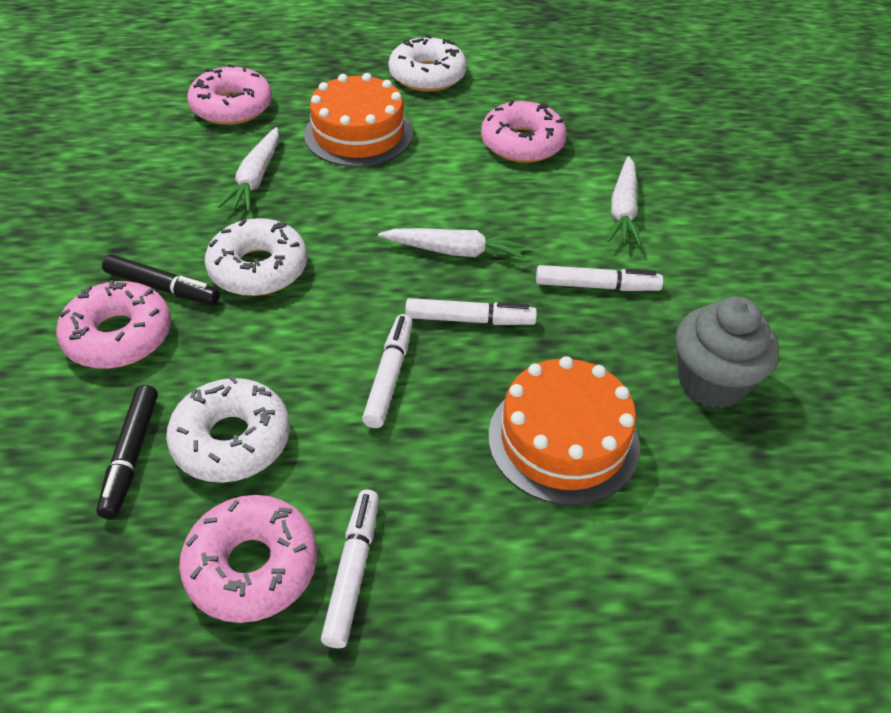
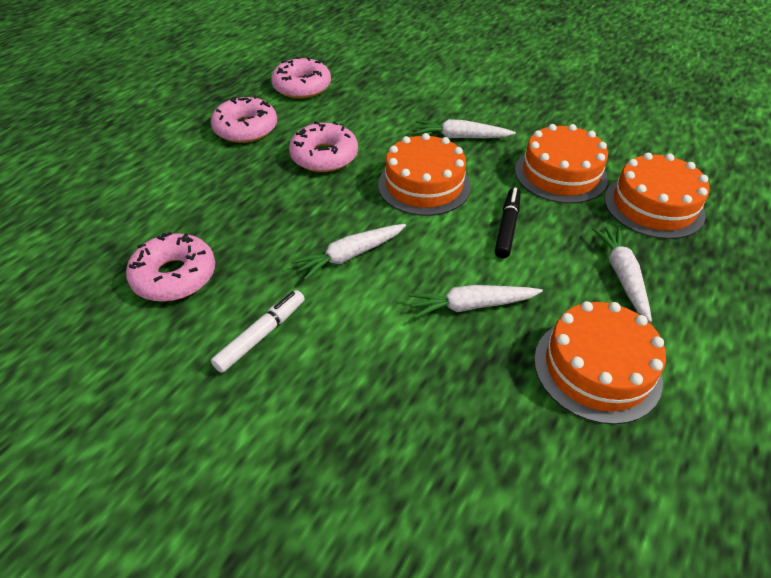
black marker: 2 -> 1
grey cupcake: 1 -> 0
orange cake: 2 -> 4
white carrot: 3 -> 4
white donut: 3 -> 0
white marker: 4 -> 1

